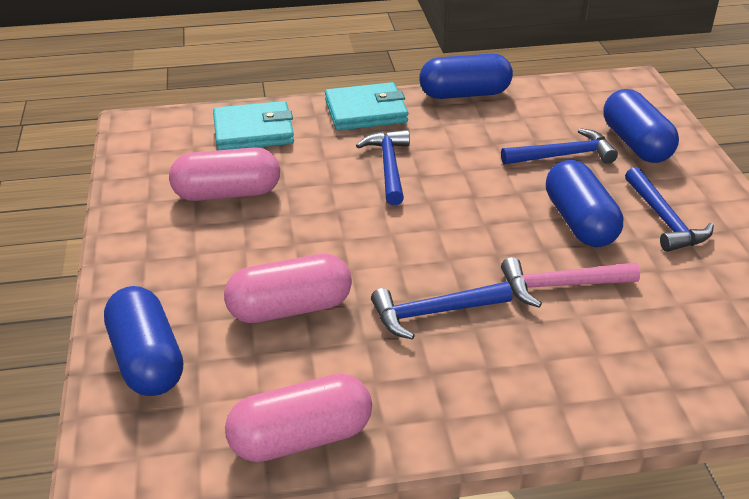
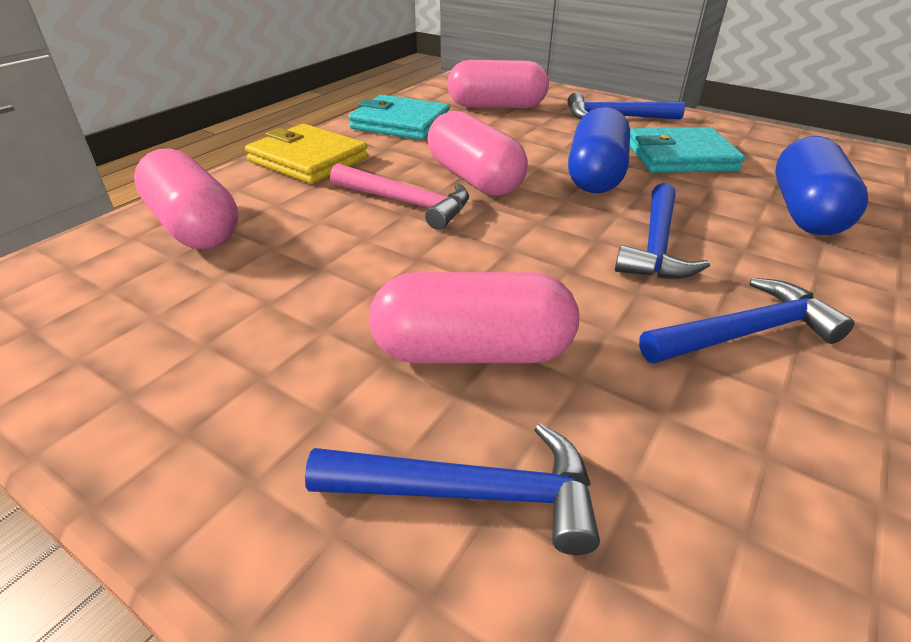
blue capsule: 4 -> 2
pink capsule: 3 -> 4
yellow wallet: 0 -> 1

